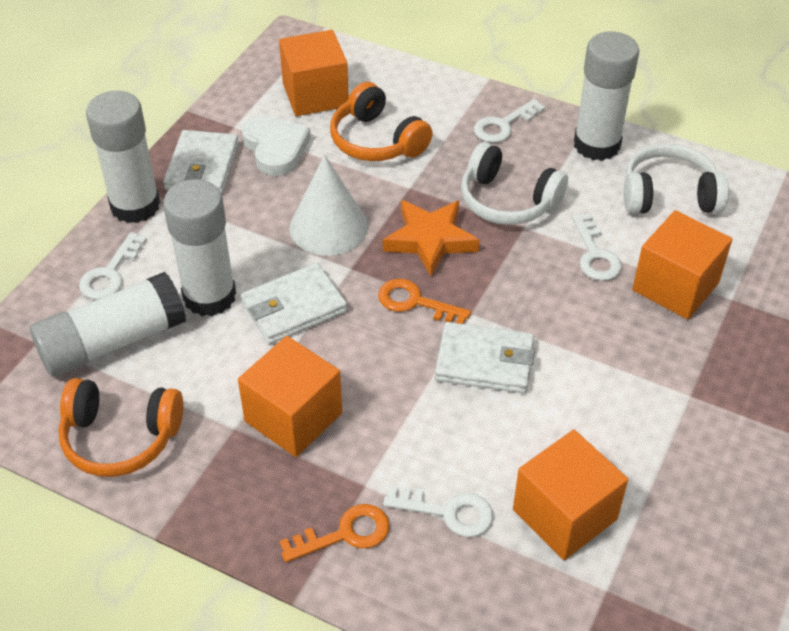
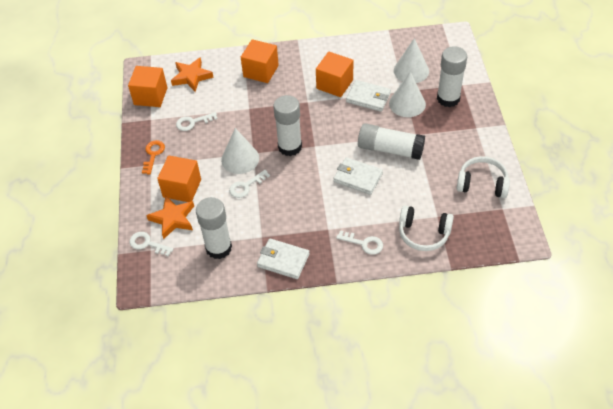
orange headphones: 2 -> 0
orange key: 2 -> 1
orange star: 1 -> 2
white cone: 1 -> 3
white heart: 1 -> 0

